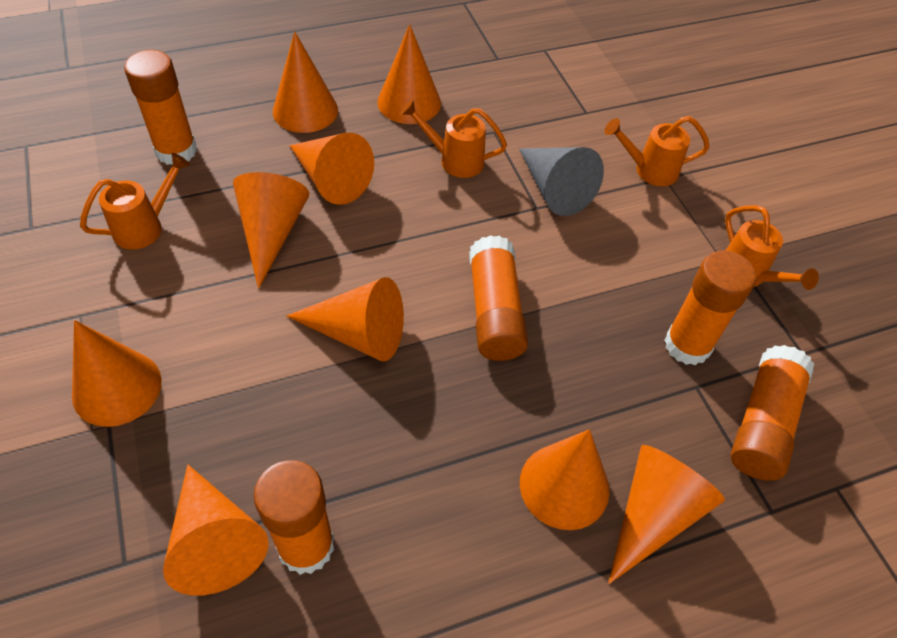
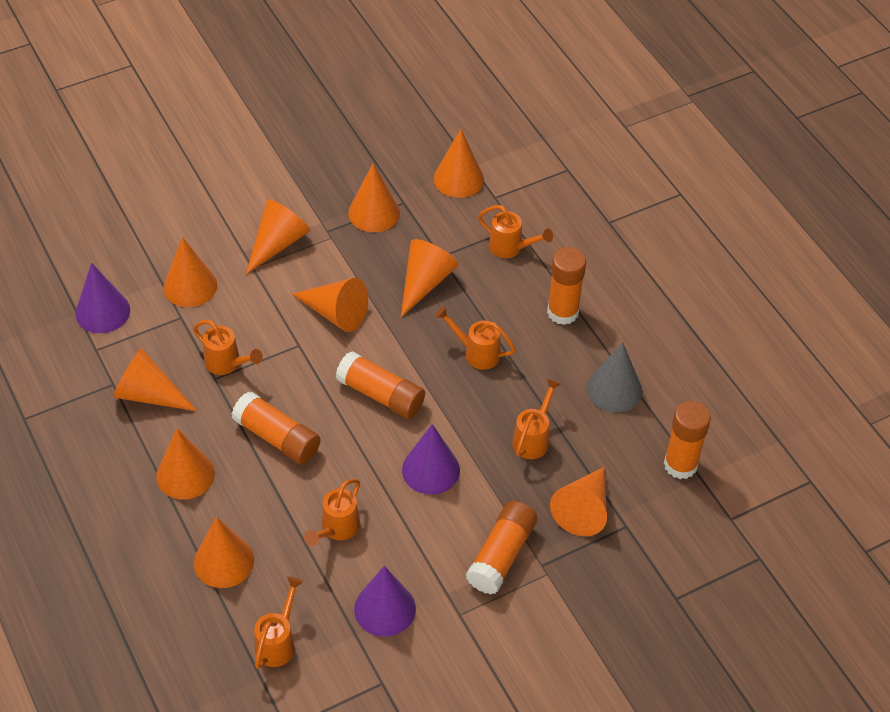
orange cone: 9 -> 10
orange watering can: 4 -> 6
purple cone: 0 -> 3

